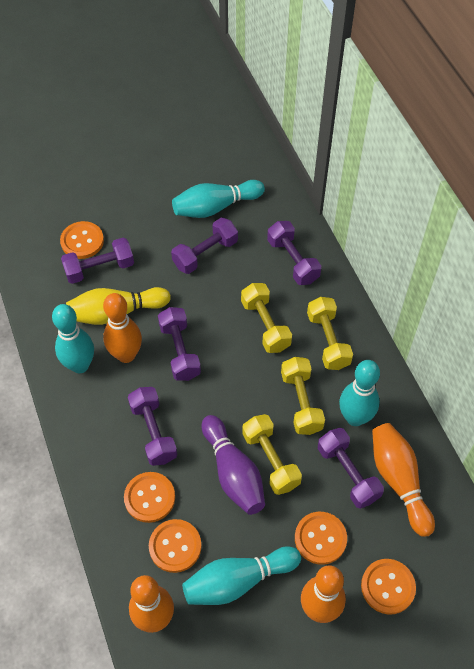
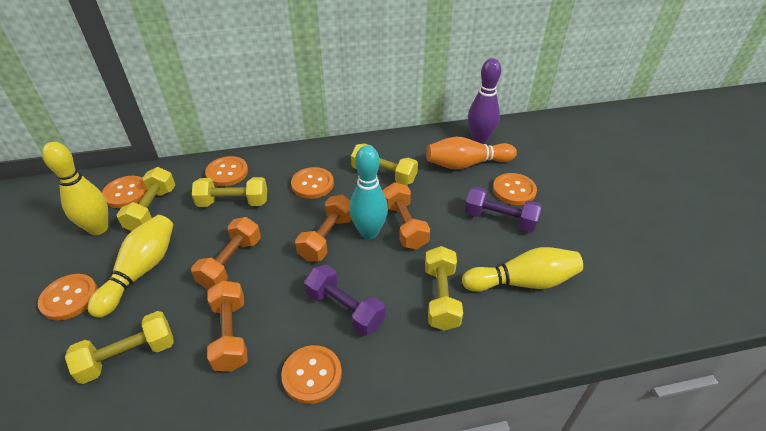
orange bowling pin: 4 -> 1
orange button: 5 -> 6
orange dumbbell: 0 -> 4
purple dumbbell: 6 -> 2
turquoise bowling pin: 4 -> 1
yellow bowling pin: 1 -> 3
yellow dumbbell: 4 -> 5

